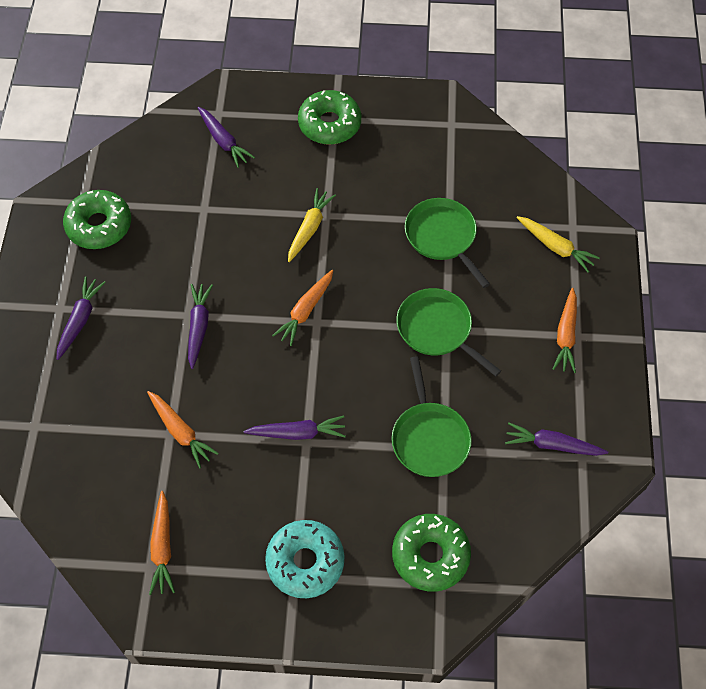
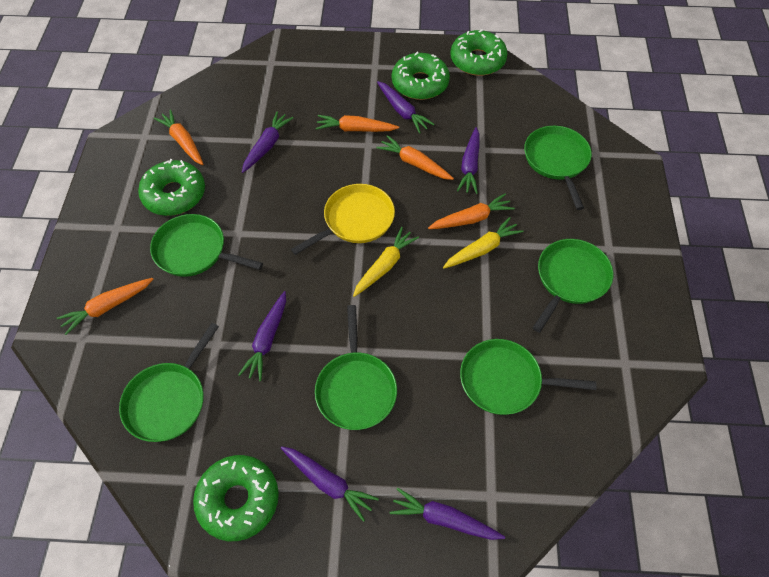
green donut: 3 -> 4
green pan: 3 -> 6
orange carrot: 4 -> 5
purple carrot: 5 -> 6
turquoise donut: 1 -> 0
yellow pan: 0 -> 1

